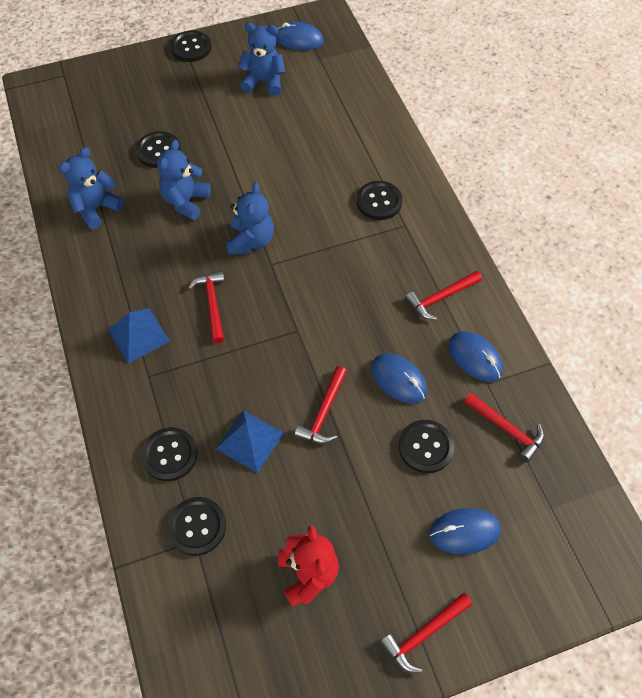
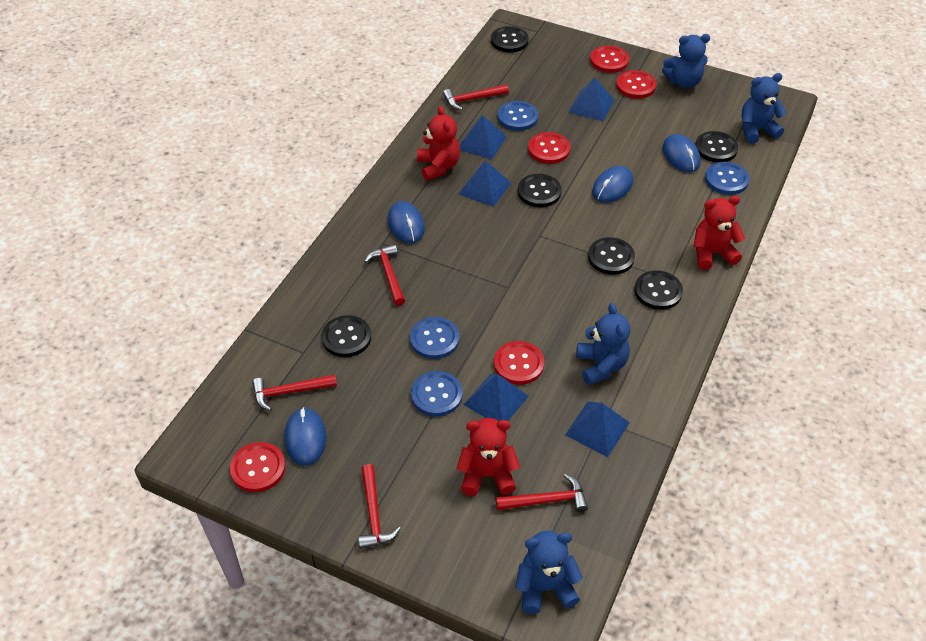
blue button: 0 -> 4
blue pyramid: 2 -> 5
red button: 0 -> 5
red teddy bear: 1 -> 3

